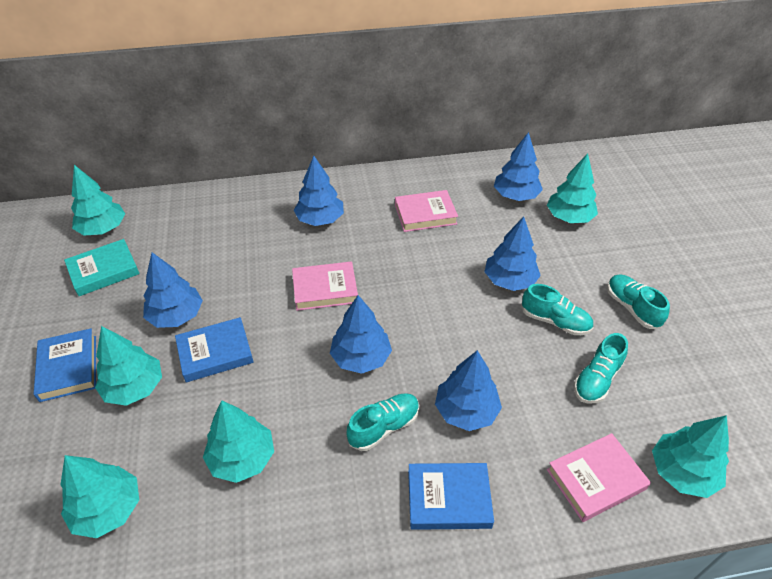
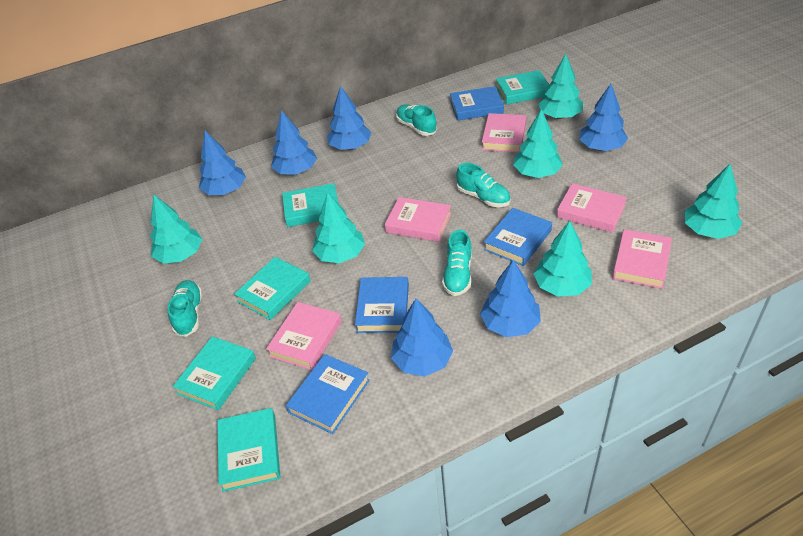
blue book: 3 -> 4
pink book: 3 -> 5
turquoise book: 1 -> 5

